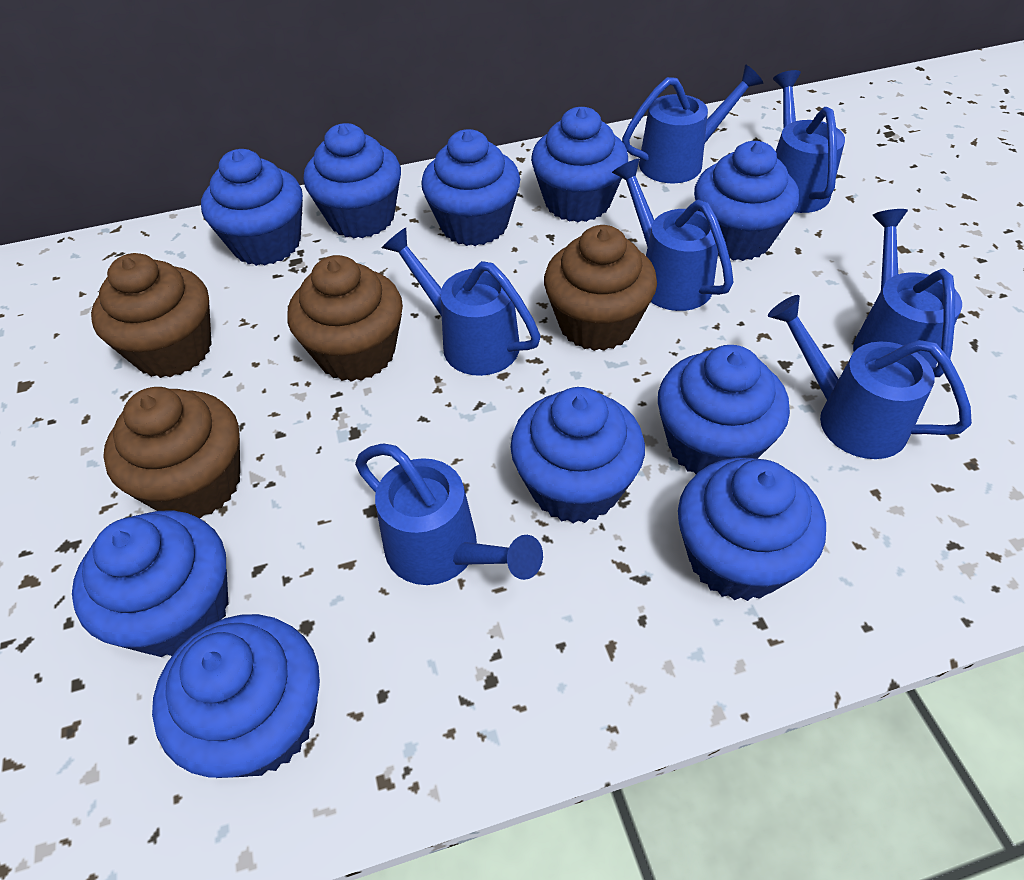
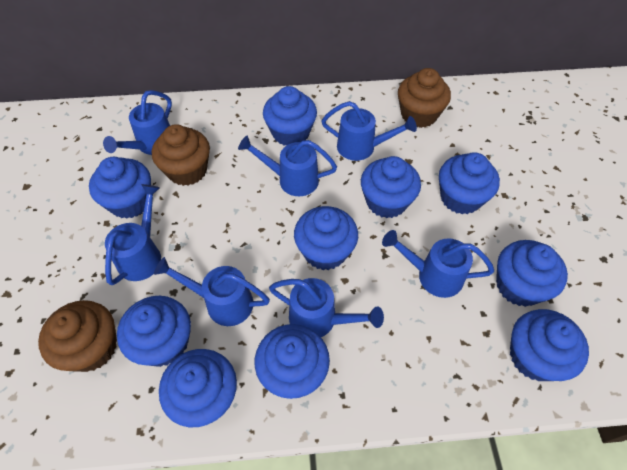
brown cupcake: 4 -> 3

